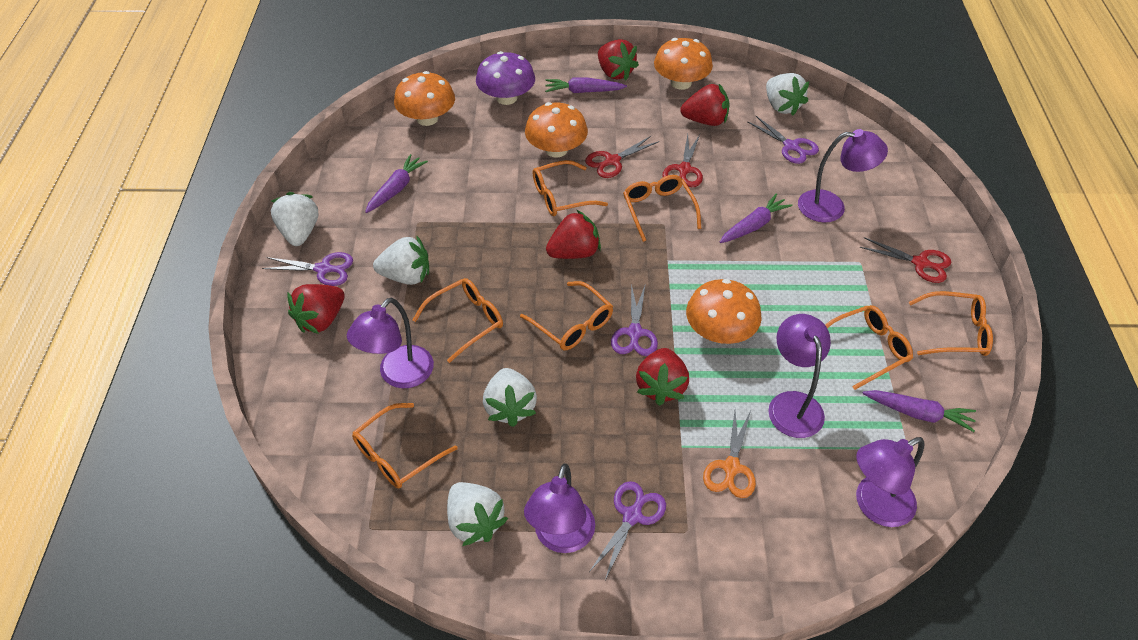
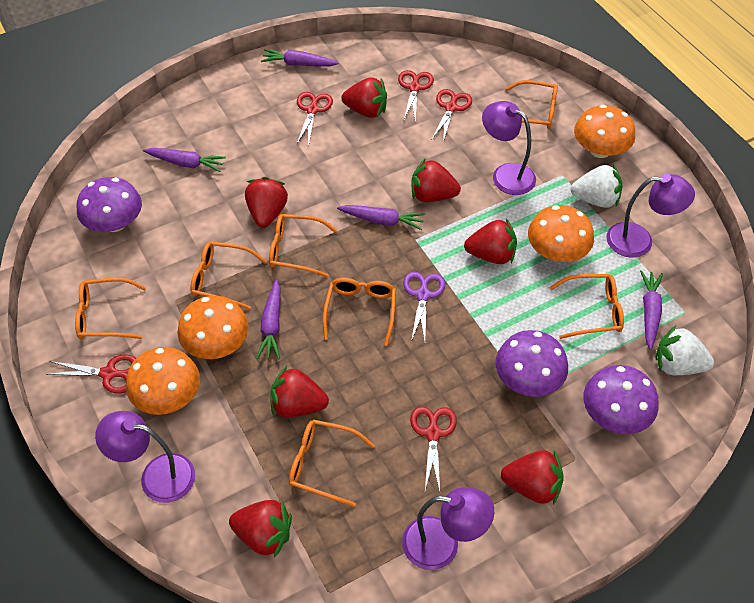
orange scissors: 1 -> 0
purple carrot: 4 -> 5
purple lamp: 5 -> 4
purple mushroom: 1 -> 3
purple scissors: 4 -> 1
red scissors: 3 -> 5
red strawberry: 5 -> 7
white strawberry: 5 -> 2

